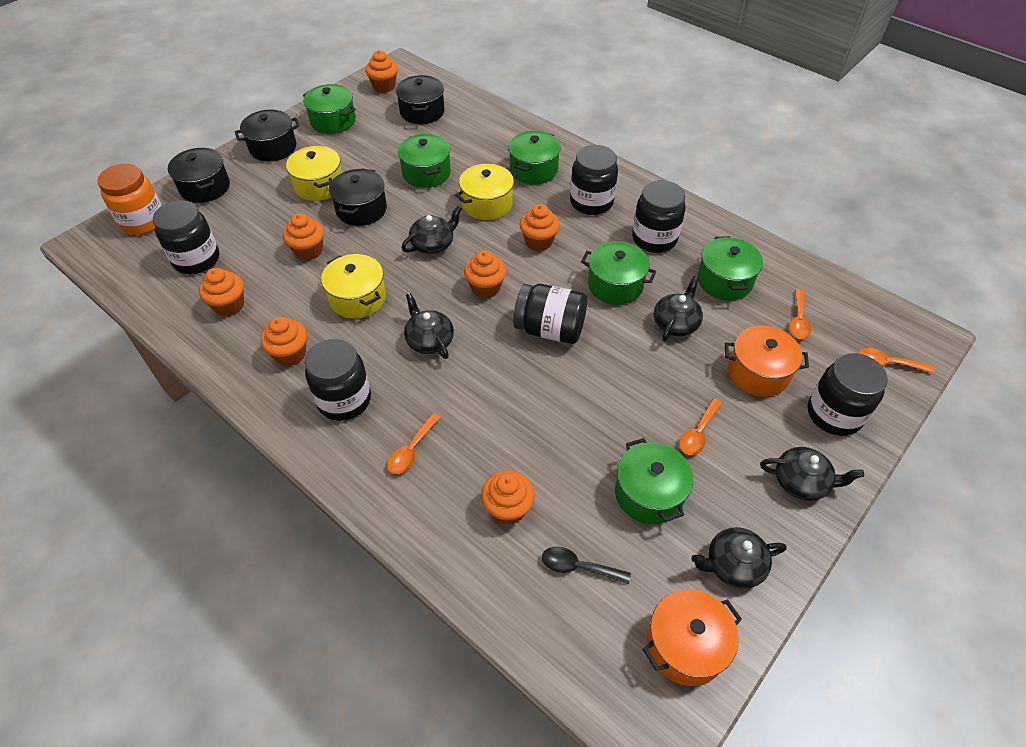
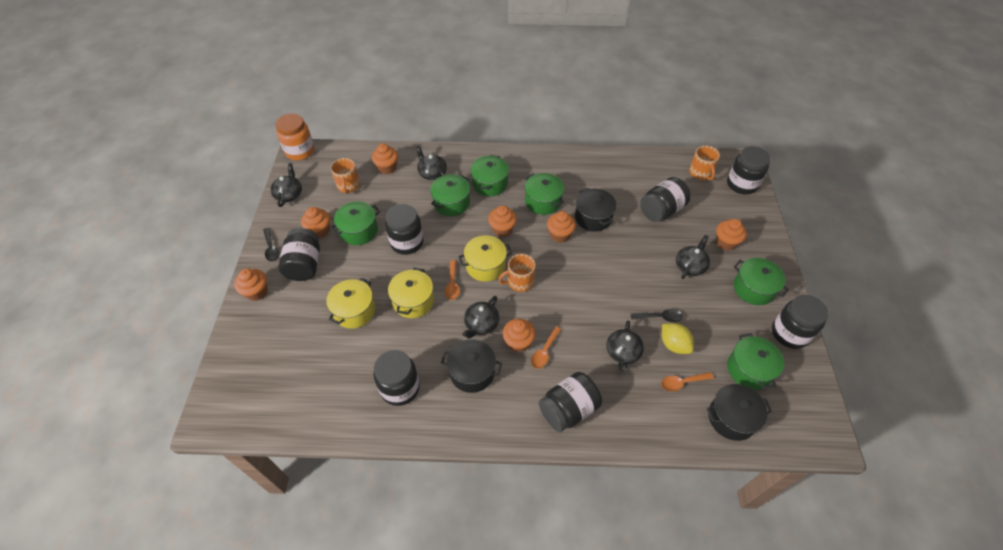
black jar: 6 -> 7
black pot: 4 -> 3
black spoon: 1 -> 2
orange mug: 0 -> 3
orange pot: 2 -> 0
orange spoon: 4 -> 3
yellow lemon: 0 -> 1

